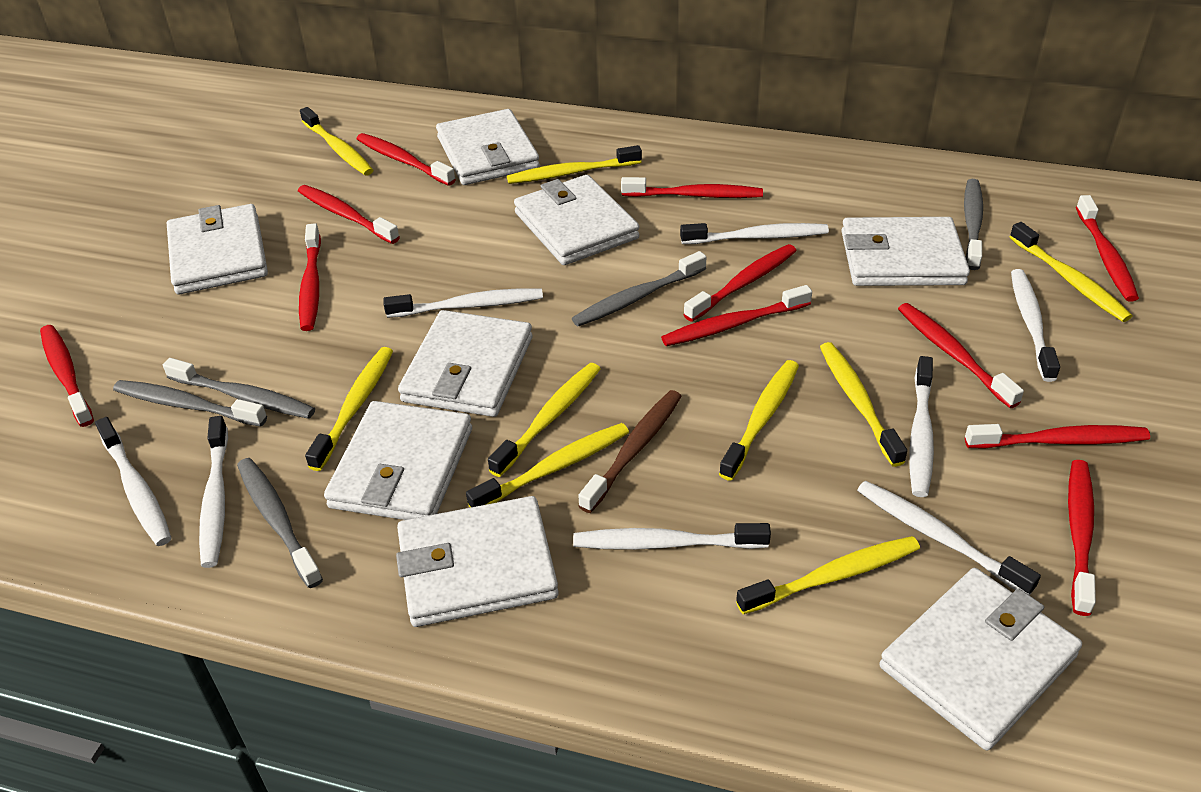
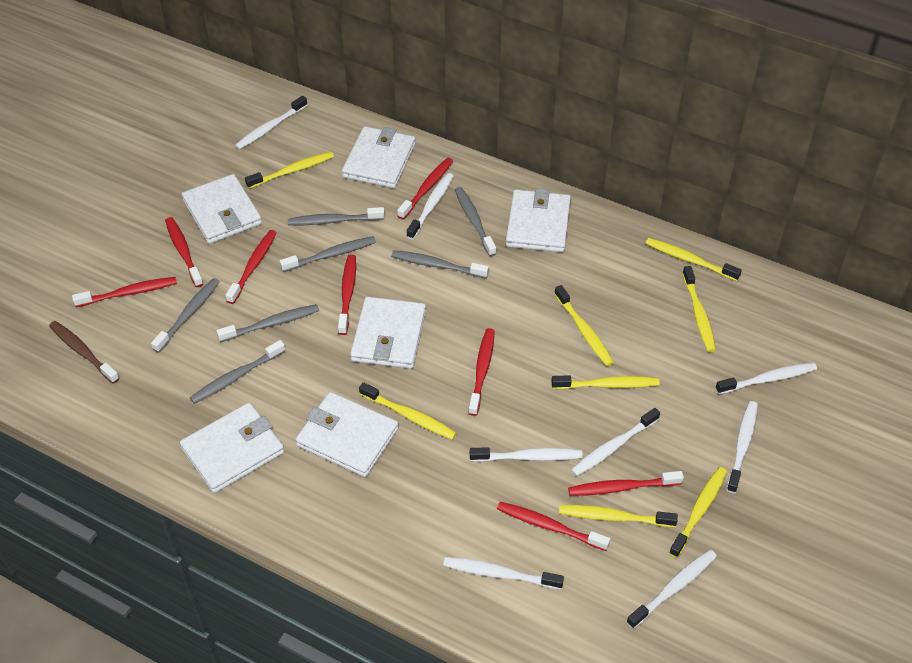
grey toothbrush: 5 -> 7
red toothbrush: 11 -> 8
white wallet: 8 -> 6
yellow toothbrush: 9 -> 8

